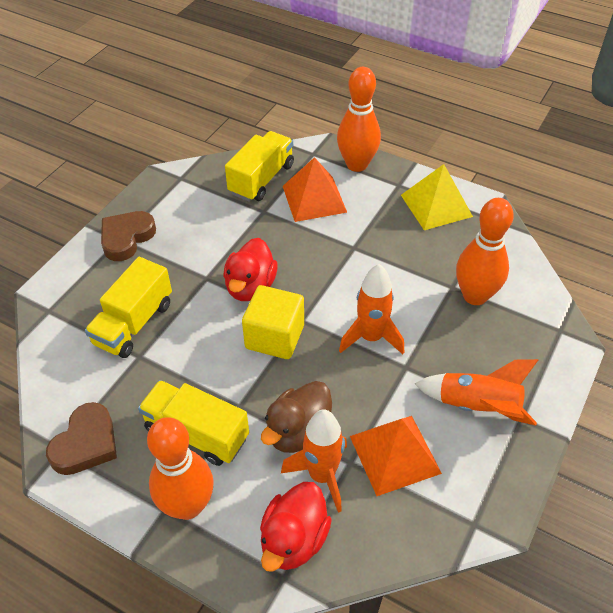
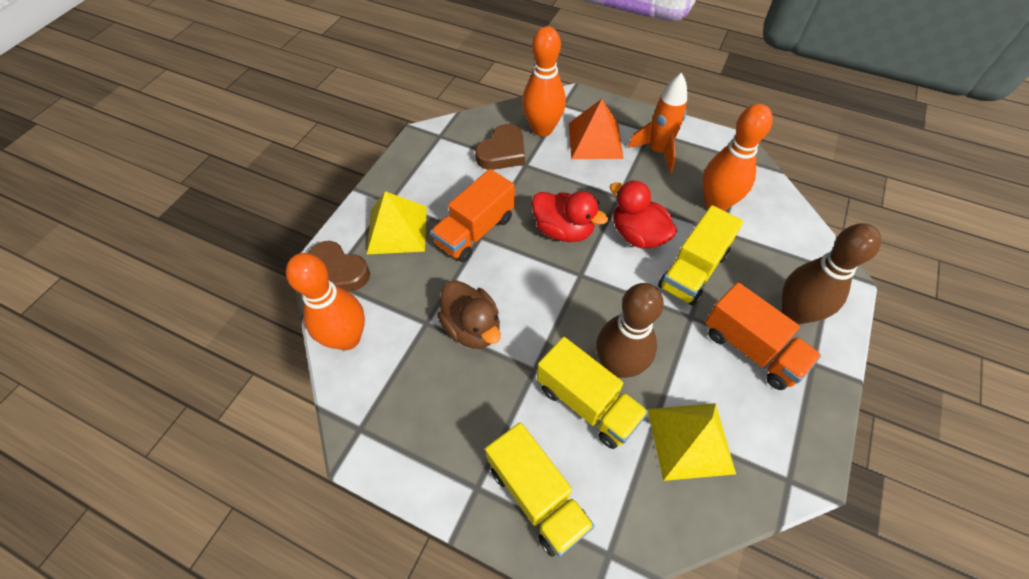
brown bowling pin: 0 -> 2
orange pyramid: 2 -> 1
orange rocket: 3 -> 1
orange truck: 0 -> 2
yellow cube: 1 -> 0
yellow pyramid: 1 -> 2

